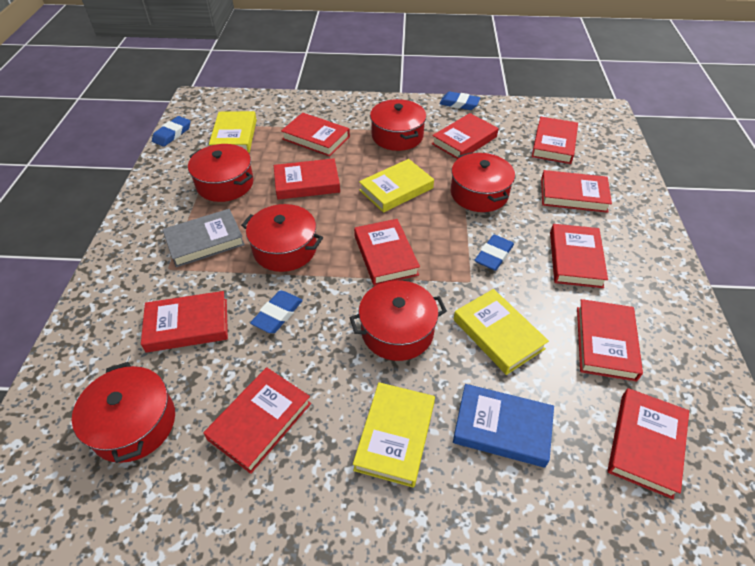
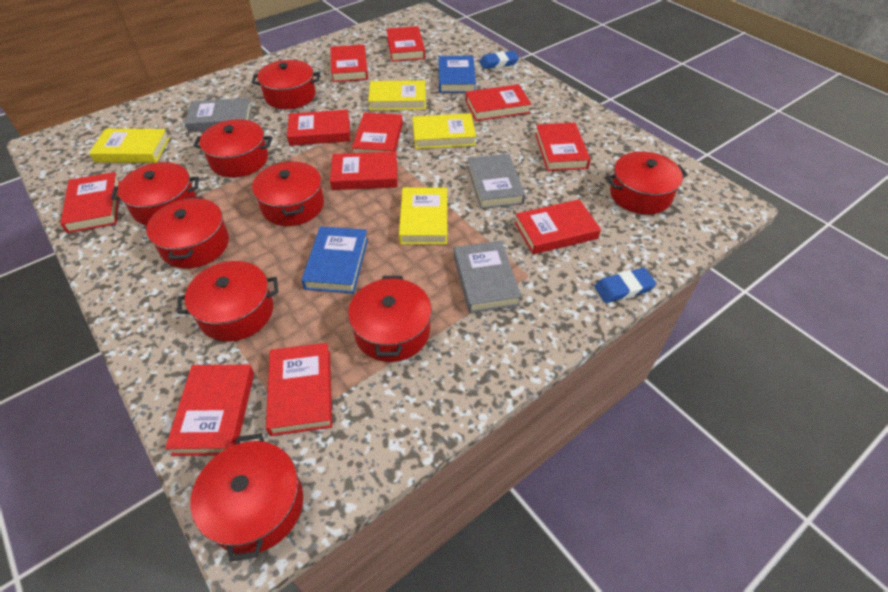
blue book: 1 -> 2
blue eraser: 4 -> 2
grey book: 1 -> 3
red pot: 6 -> 9

